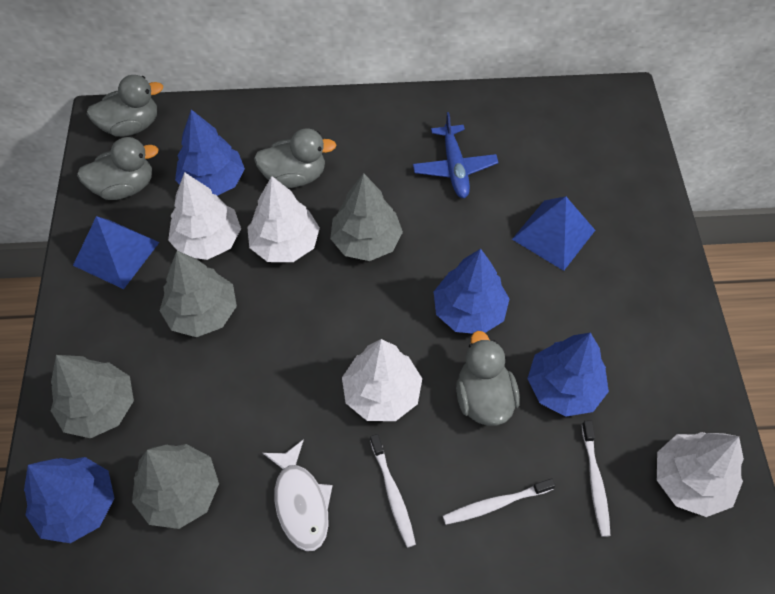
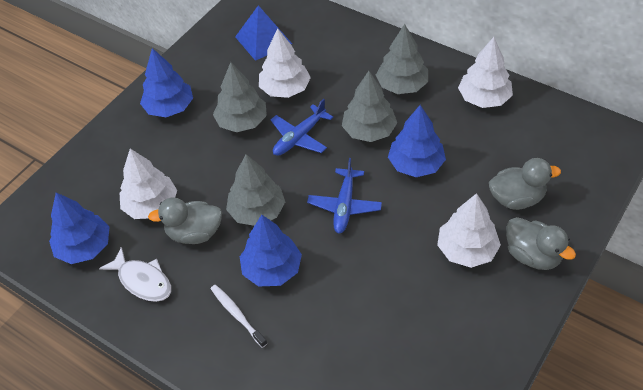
blue plane: 1 -> 2
blue pyramid: 2 -> 1
grey duck: 4 -> 3
white toothbrush: 3 -> 1

